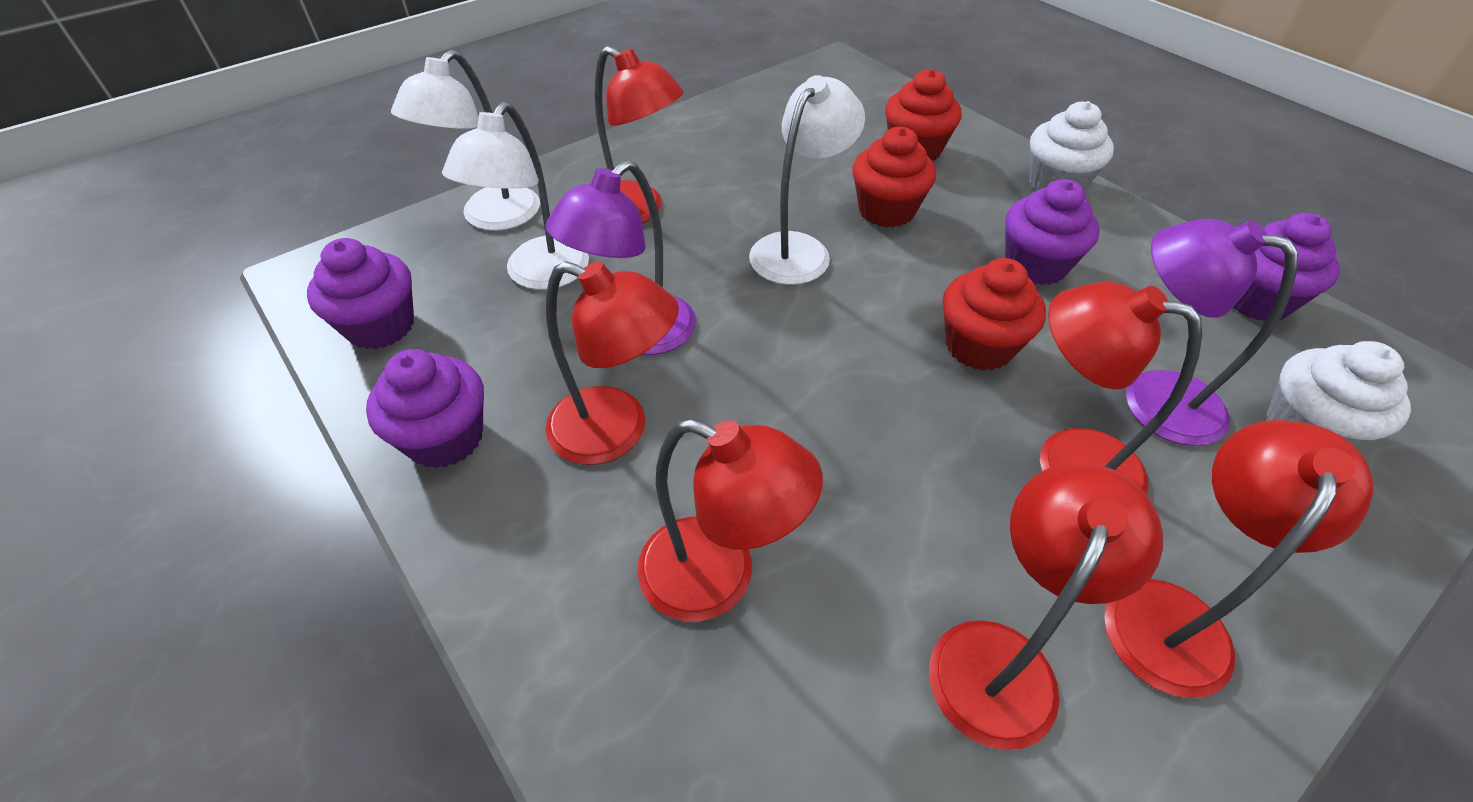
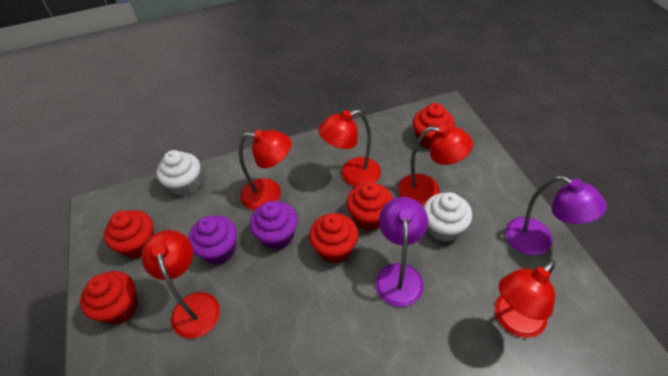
purple cupcake: 4 -> 2
red cupcake: 3 -> 5
red lamp: 6 -> 5
white lamp: 3 -> 0

